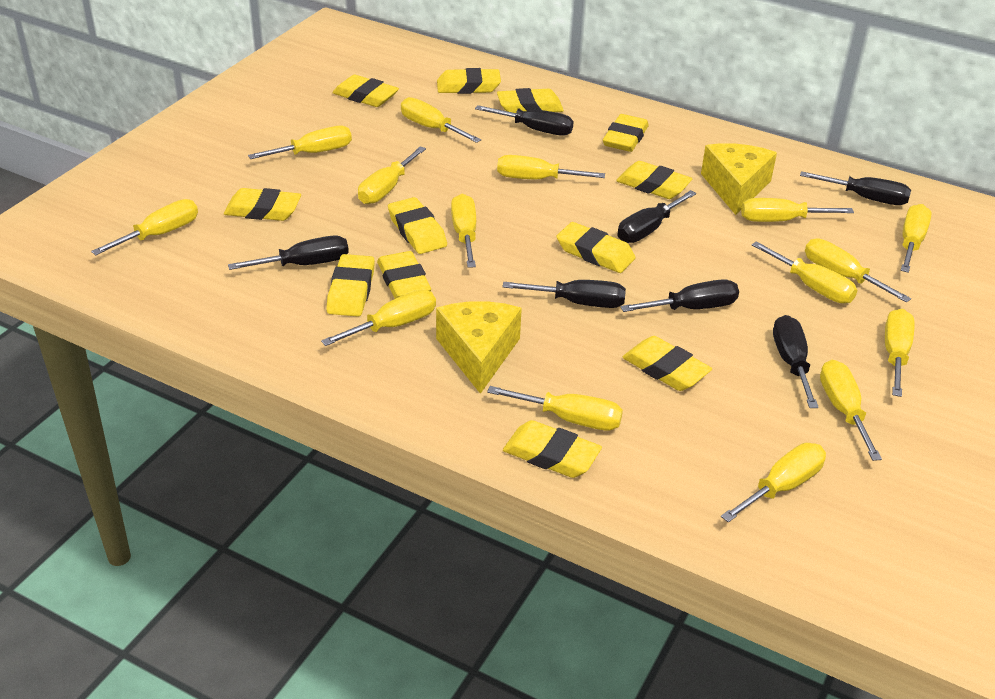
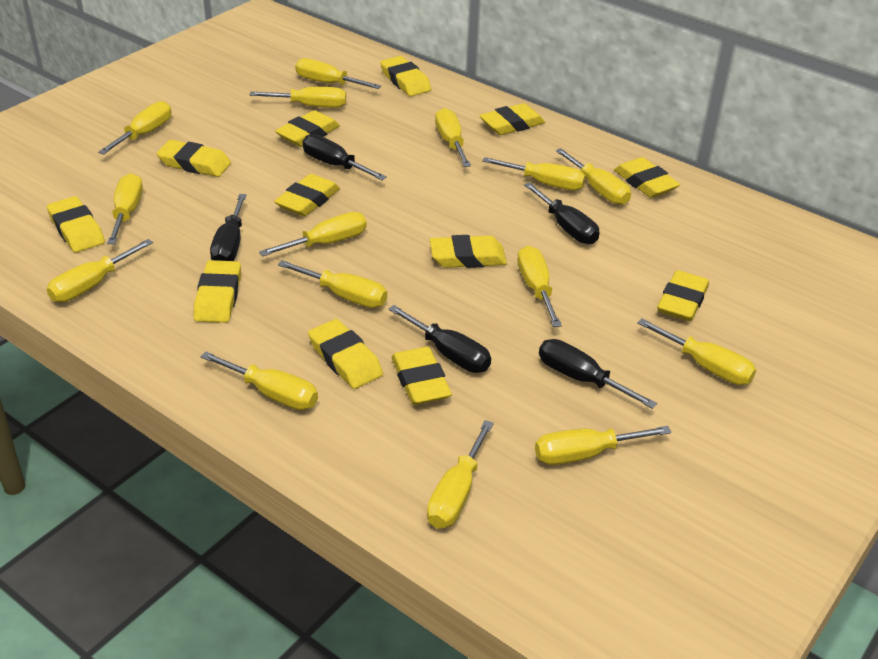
black screwdriver: 7 -> 5
yellow cheese: 2 -> 0

